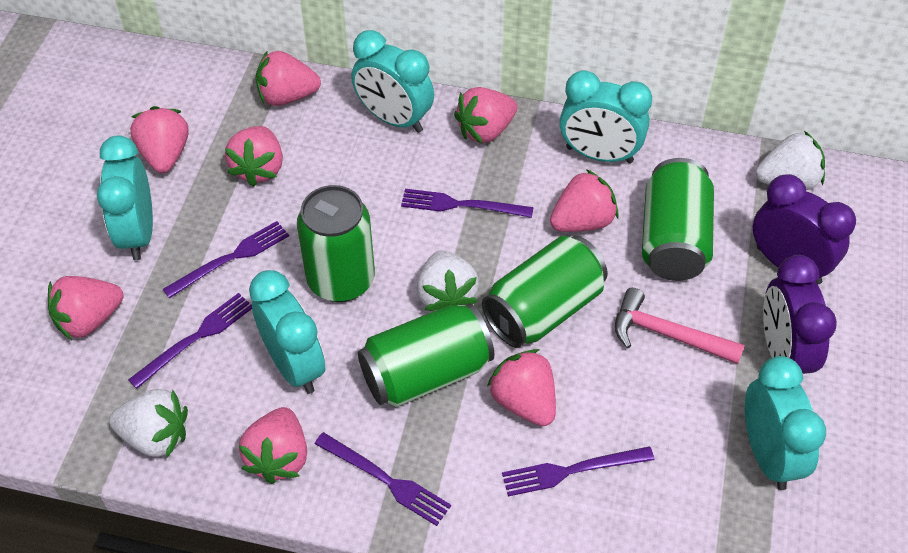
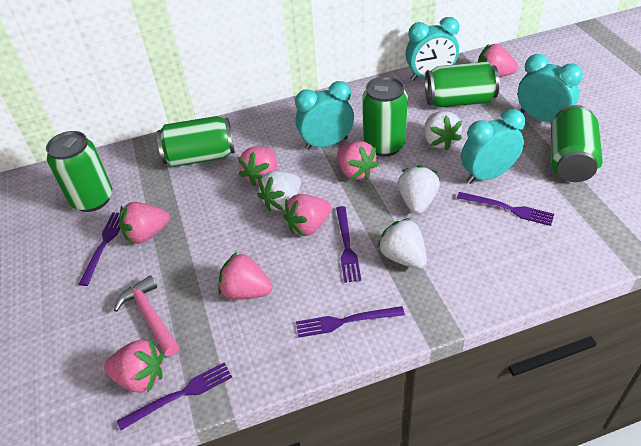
green can: 4 -> 5
pink strawberry: 8 -> 7
purple clock: 2 -> 0
turquoise clock: 5 -> 4
white strawberry: 3 -> 4

